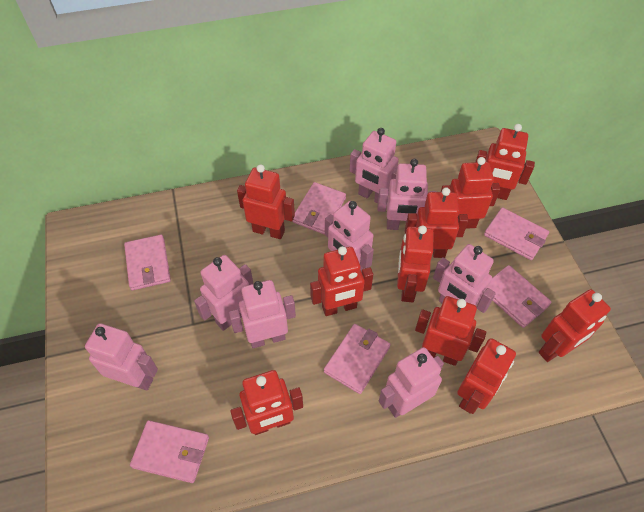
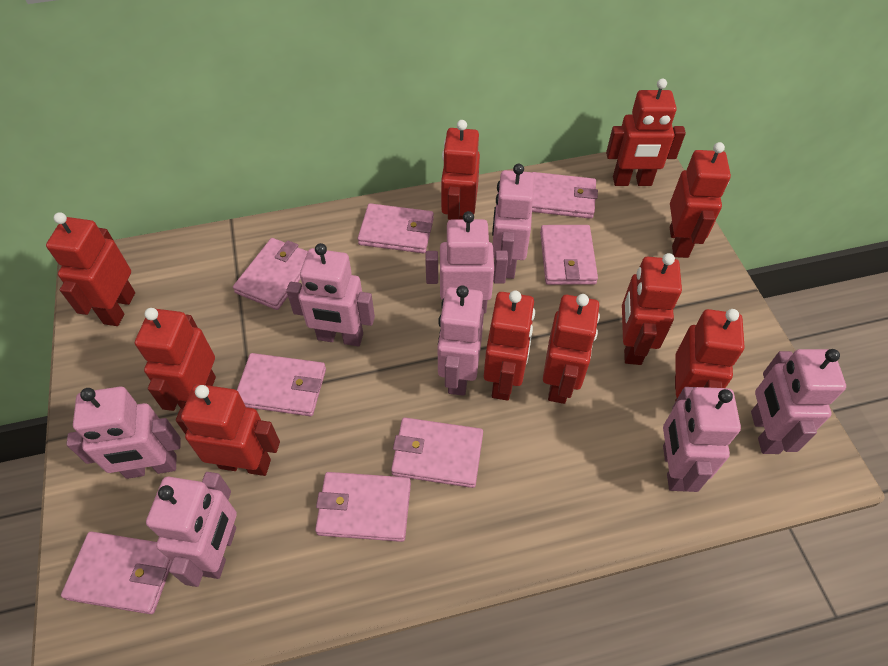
pink wallet: 6 -> 8

